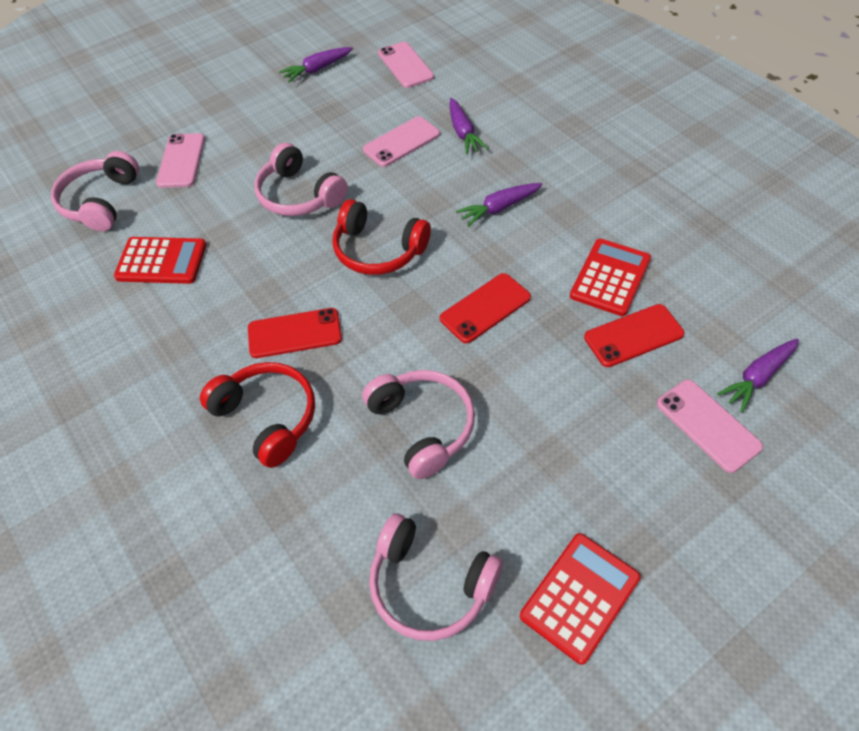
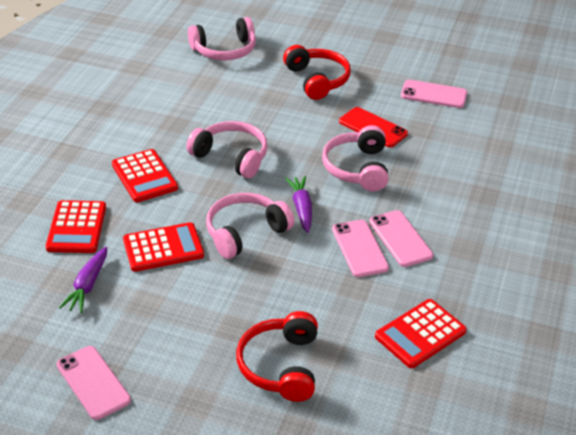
purple carrot: 4 -> 2
red calculator: 3 -> 4
red phone: 3 -> 1

